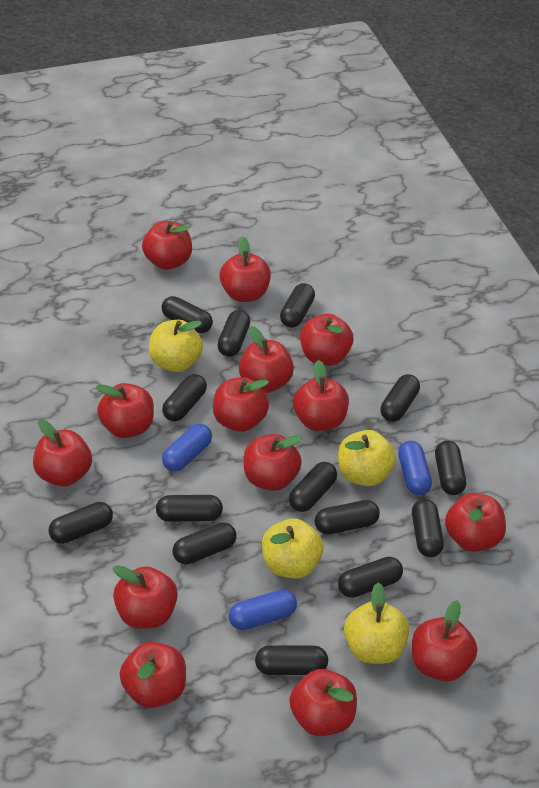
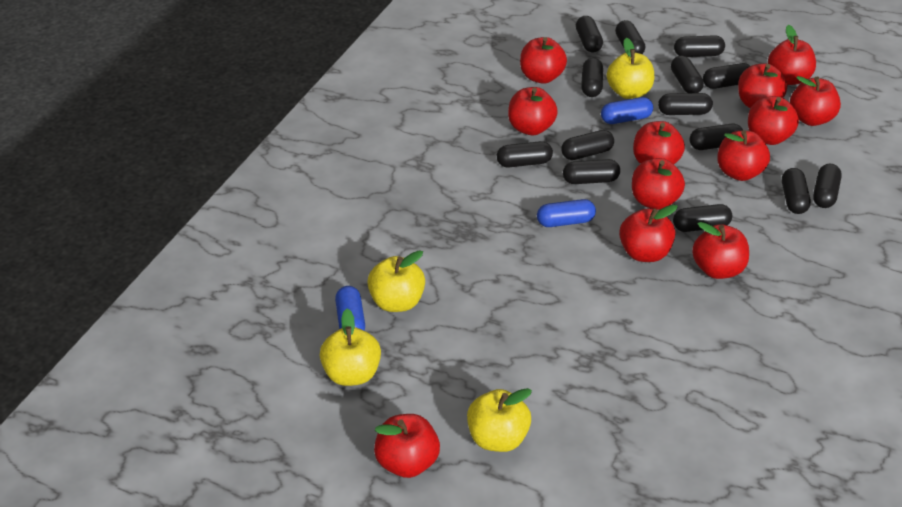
red apple: 14 -> 12

